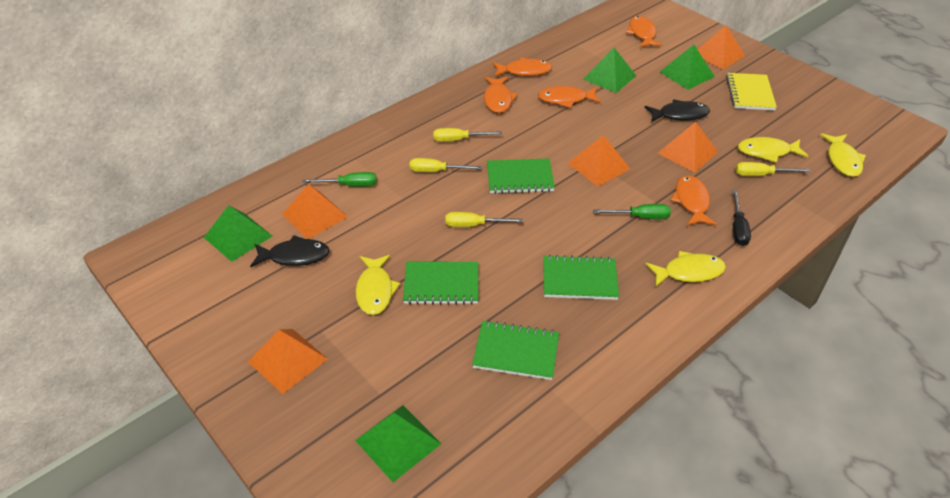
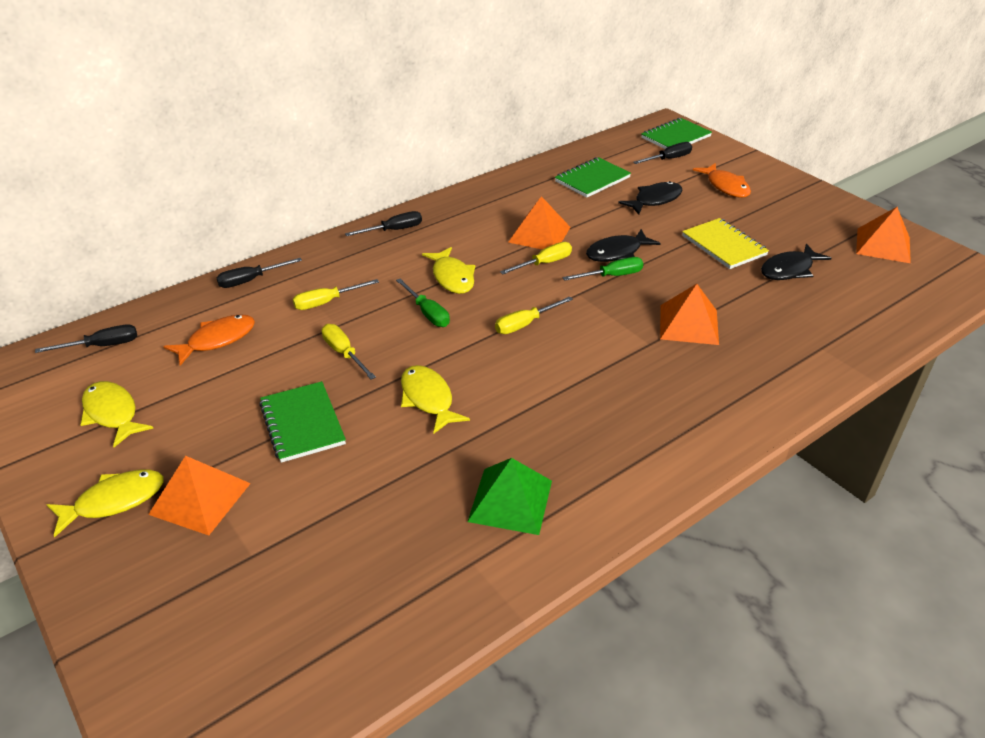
black fish: 2 -> 3
black screwdriver: 1 -> 4
green notebook: 4 -> 3
green pyramid: 4 -> 1
orange fish: 5 -> 2
orange pyramid: 5 -> 4

